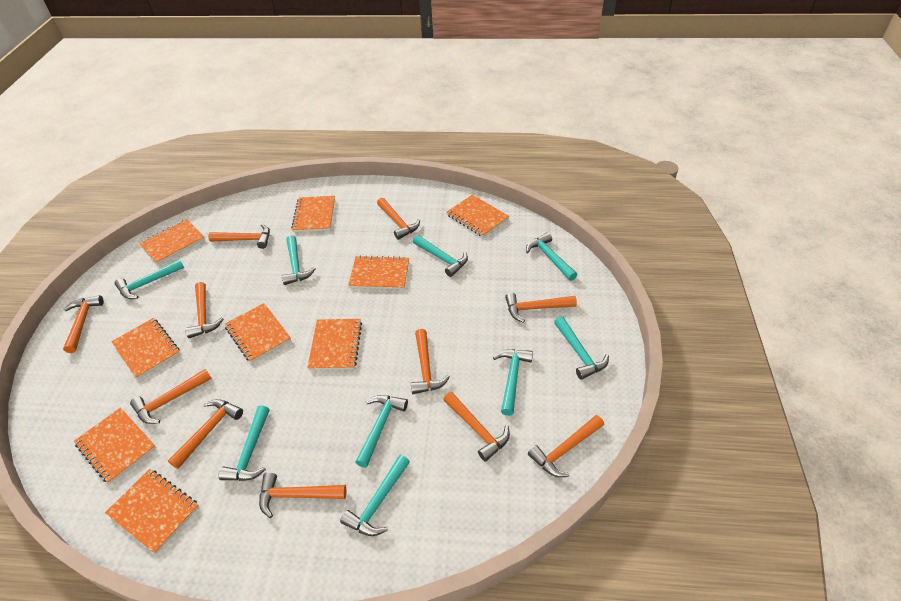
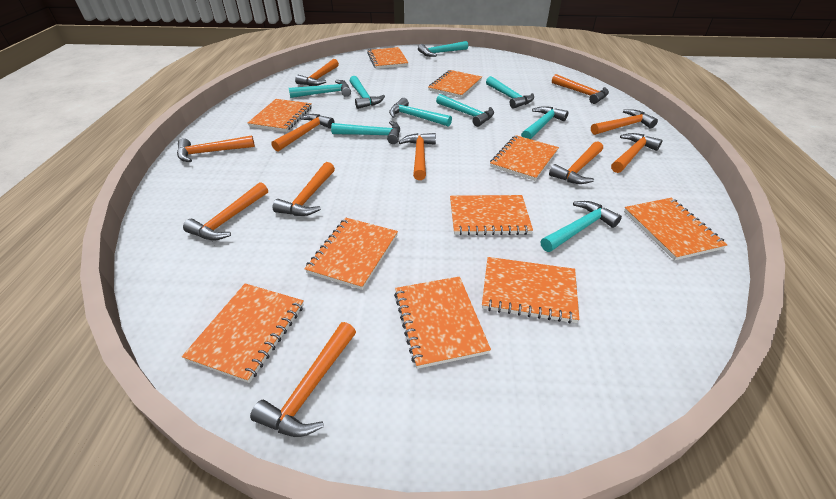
orange notebook: 9 -> 10

